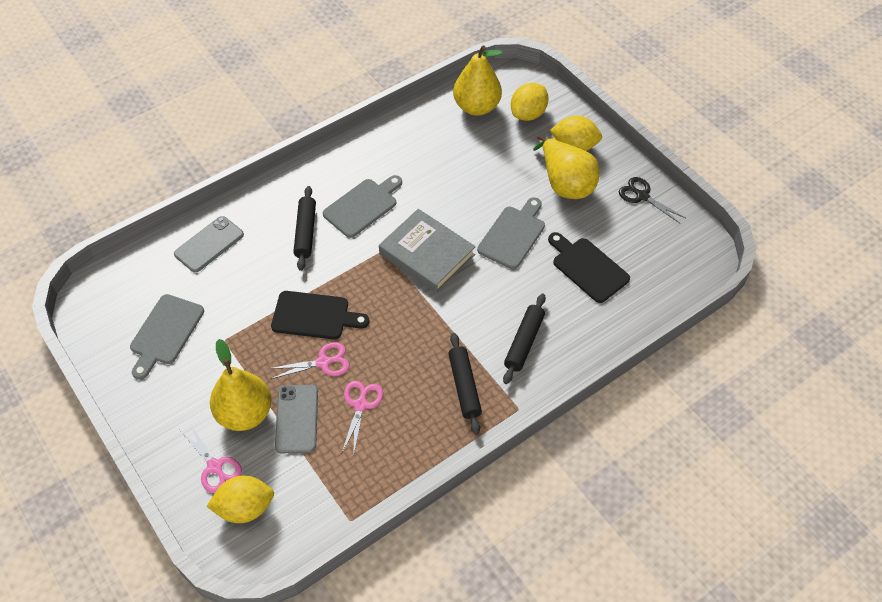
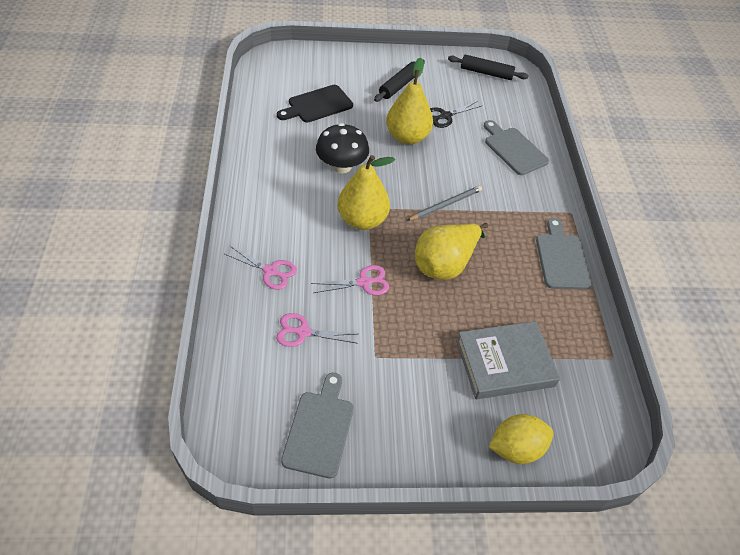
black cutting board: 2 -> 1
black mushroom: 0 -> 1
black rolling pin: 3 -> 2
grey pencil: 0 -> 1
grey phone: 2 -> 0
yellow lemon: 3 -> 1

